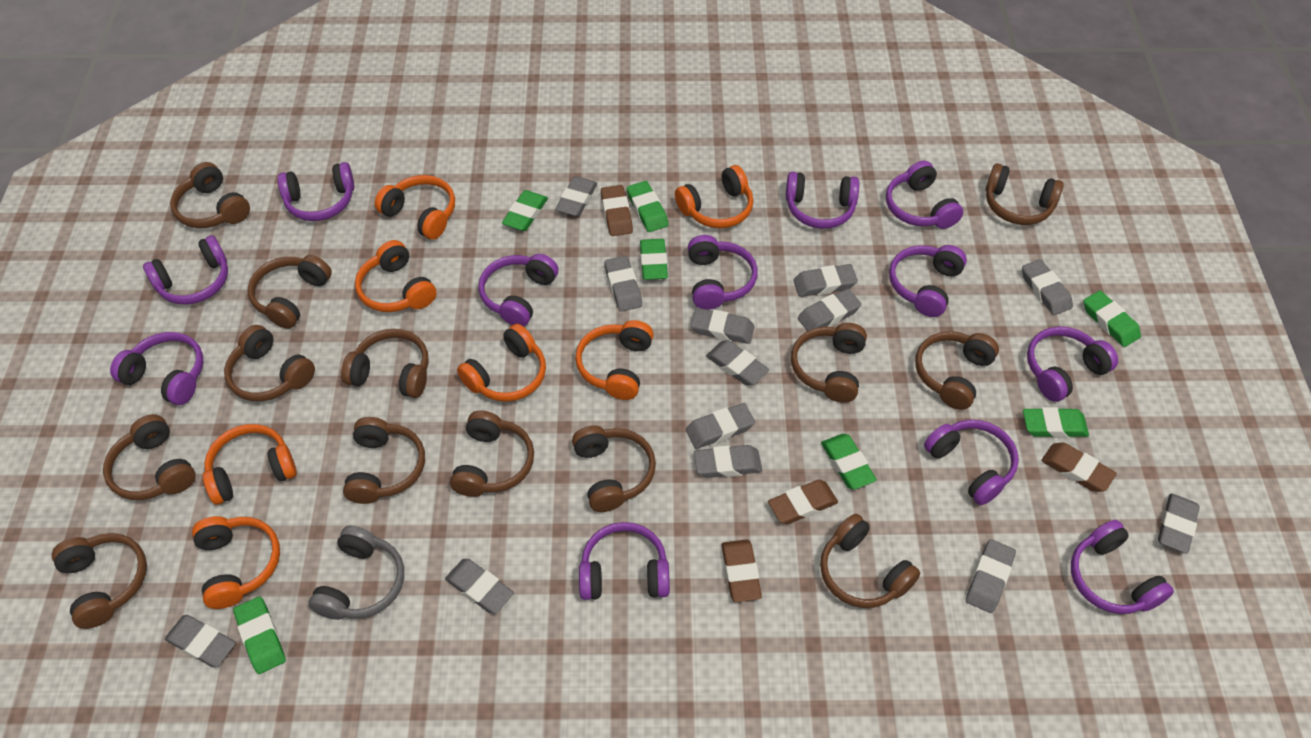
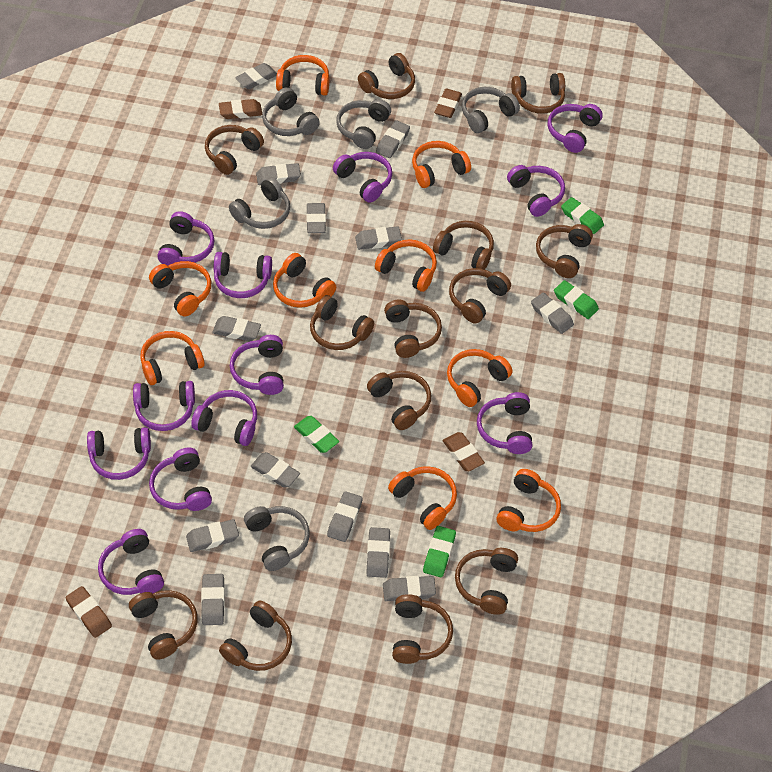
green eraser: 7 -> 4
grey headphones: 1 -> 5
orange headphones: 7 -> 9

